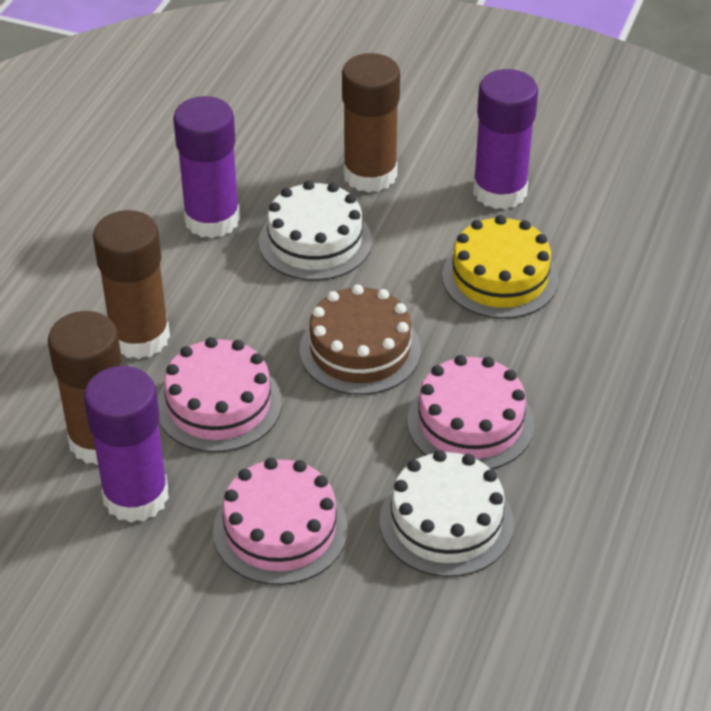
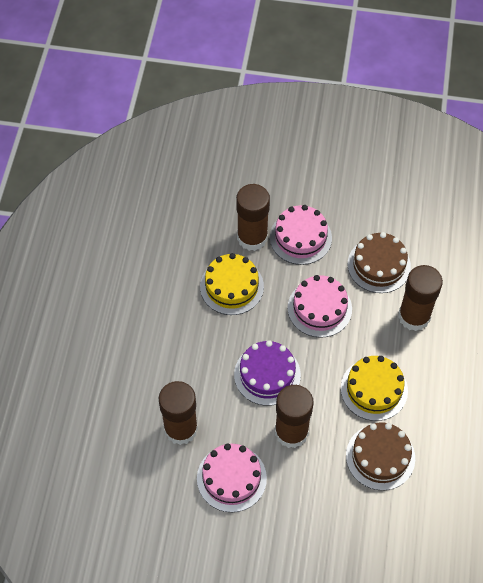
brown cake: 1 -> 2
brown glue stick: 3 -> 4
purple cake: 0 -> 1
purple glue stick: 3 -> 0
white cake: 2 -> 0
yellow cake: 1 -> 2

